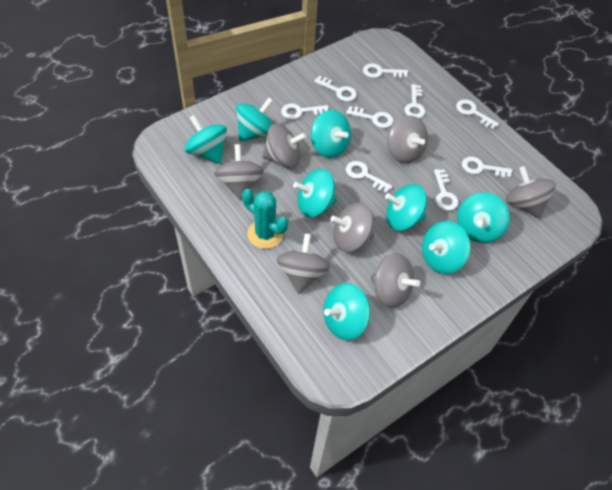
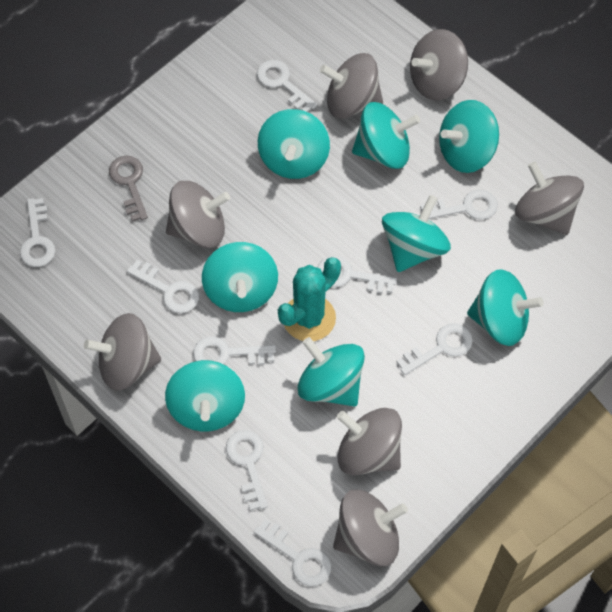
grey key: 0 -> 1

